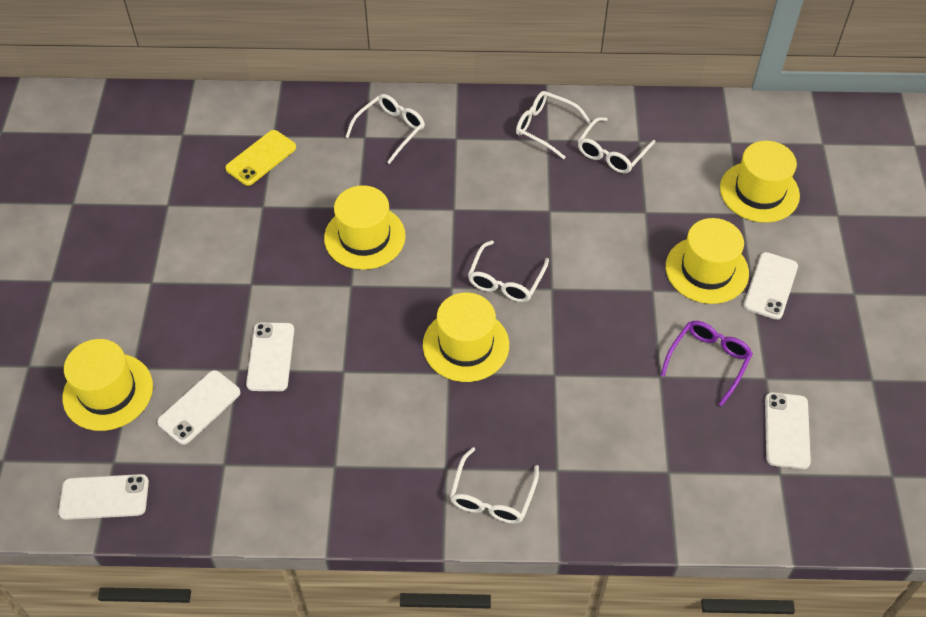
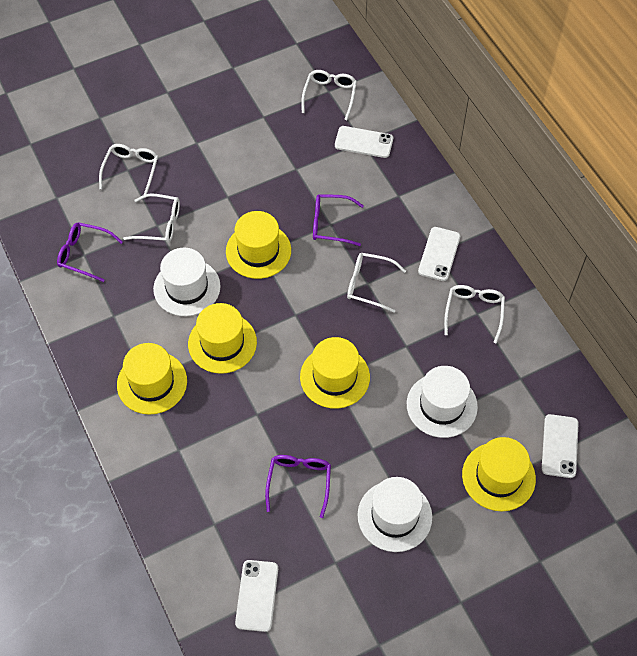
purple glasses: 1 -> 3
white hat: 0 -> 3
white phone: 5 -> 4
yellow phone: 1 -> 0

